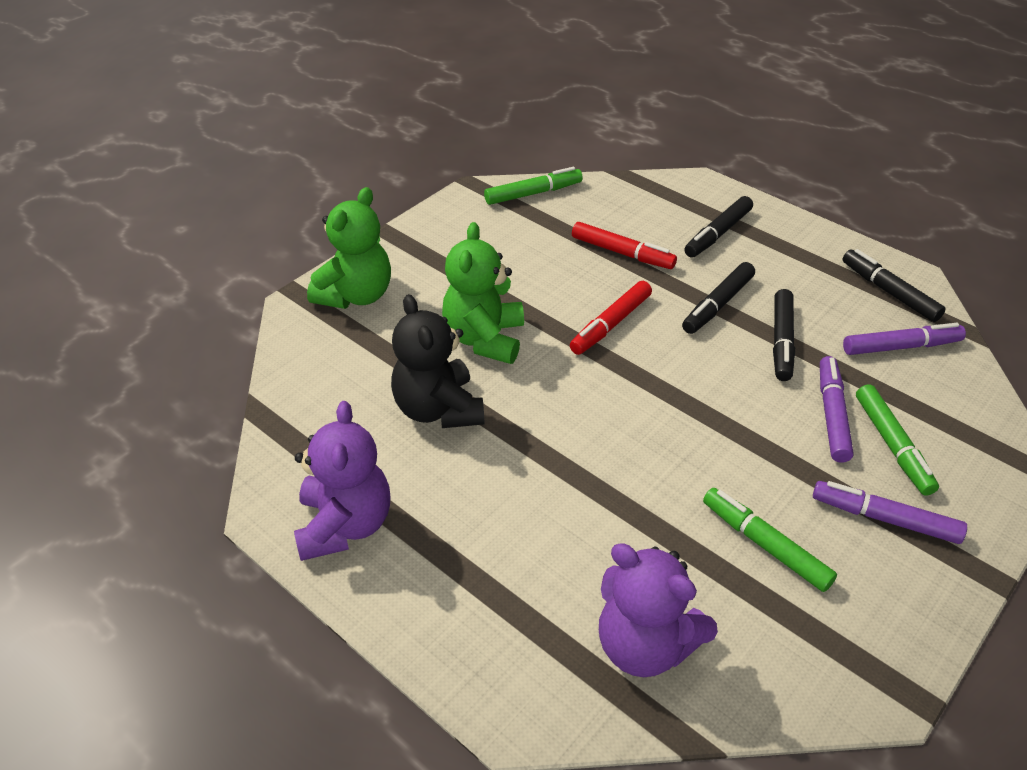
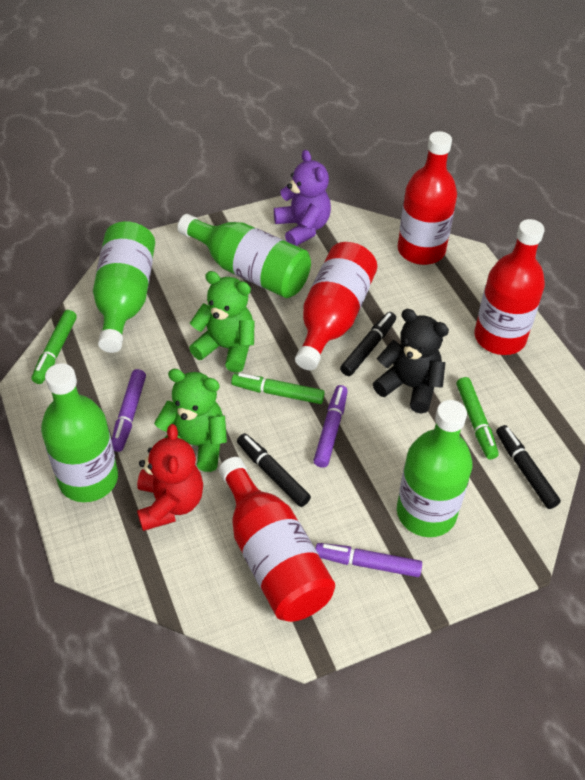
black marker: 4 -> 3
green bottle: 0 -> 4
purple teddy bear: 2 -> 1
red bottle: 0 -> 4
red marker: 2 -> 0
red teddy bear: 0 -> 1

